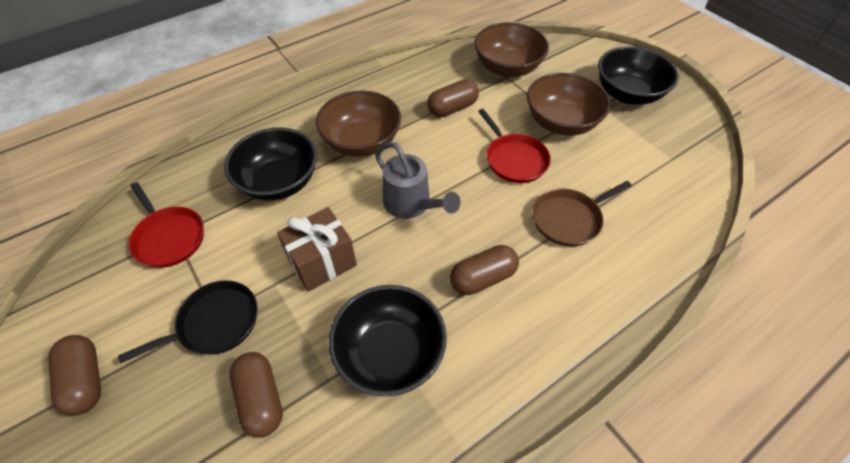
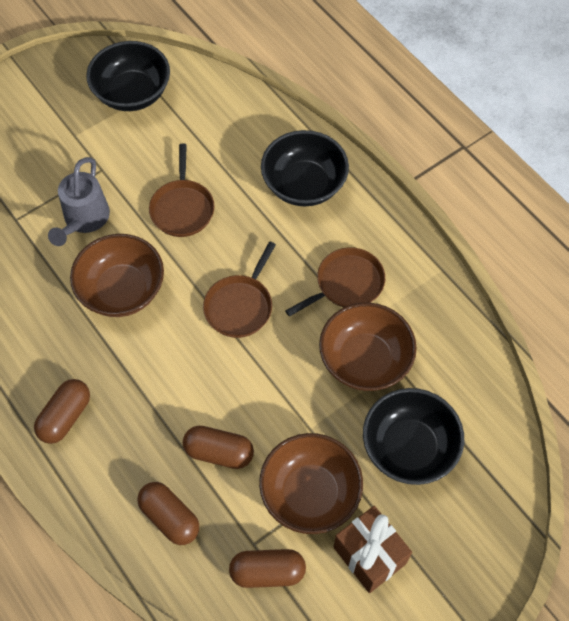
black pan: 1 -> 0
brown pan: 1 -> 3
red pan: 2 -> 0

